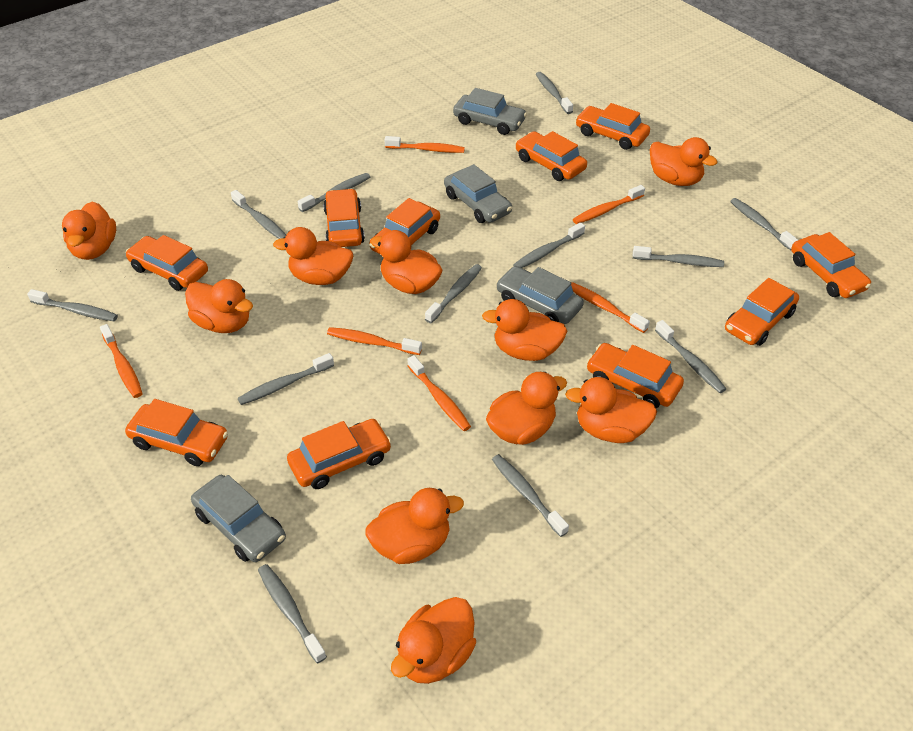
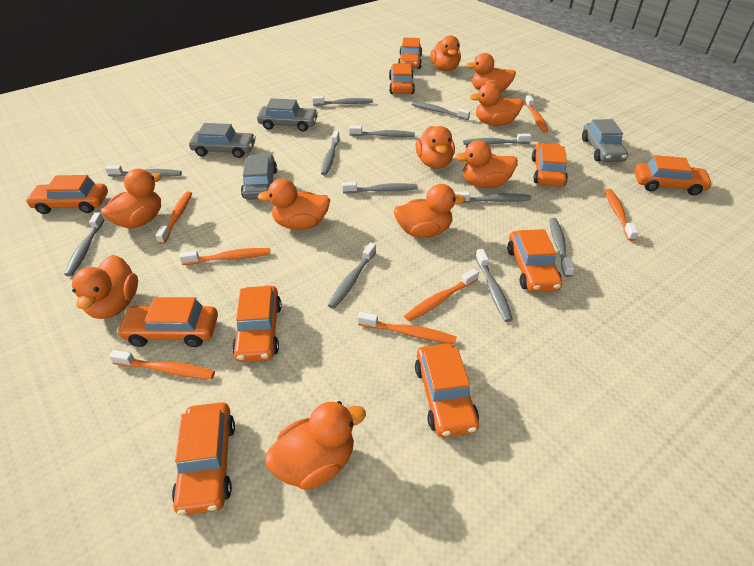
orange toothbrush: 6 -> 7

